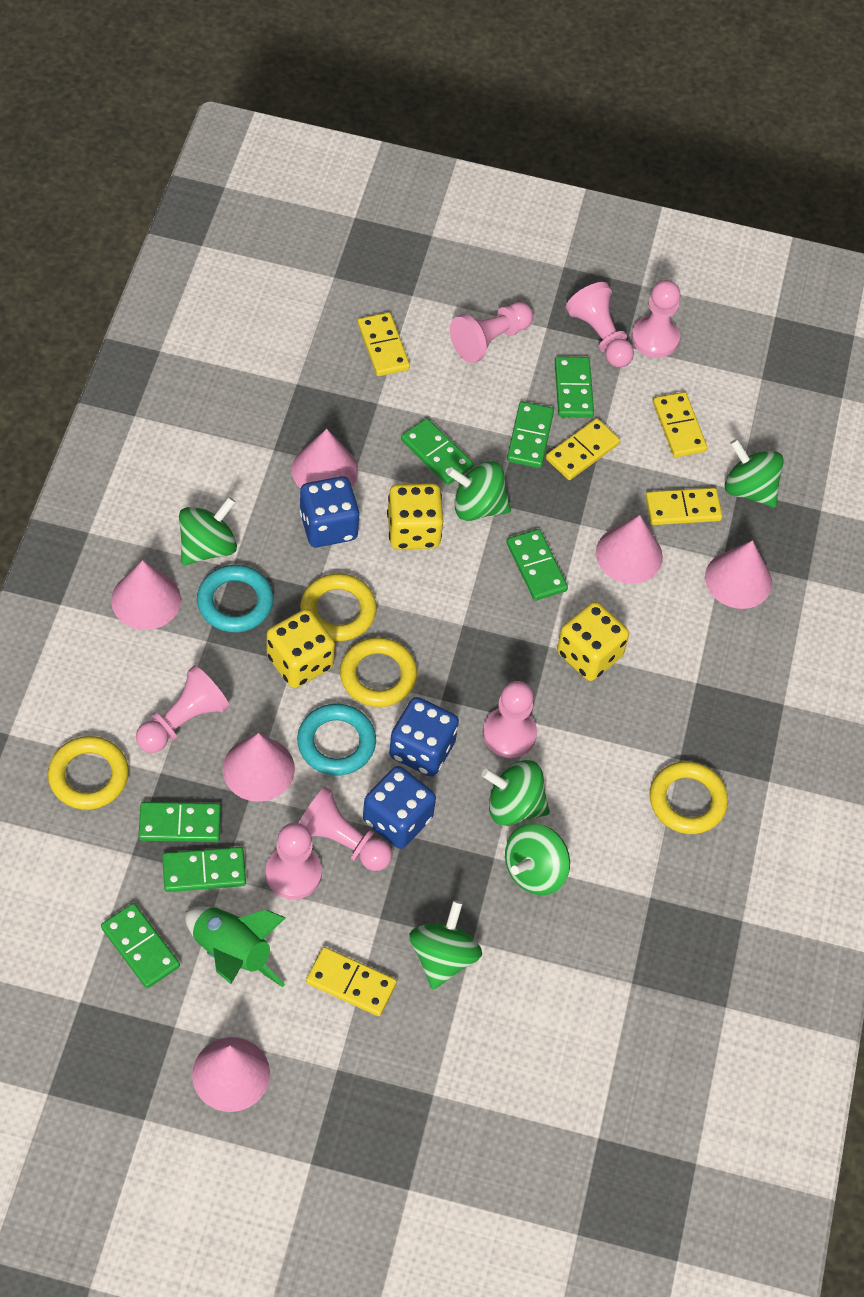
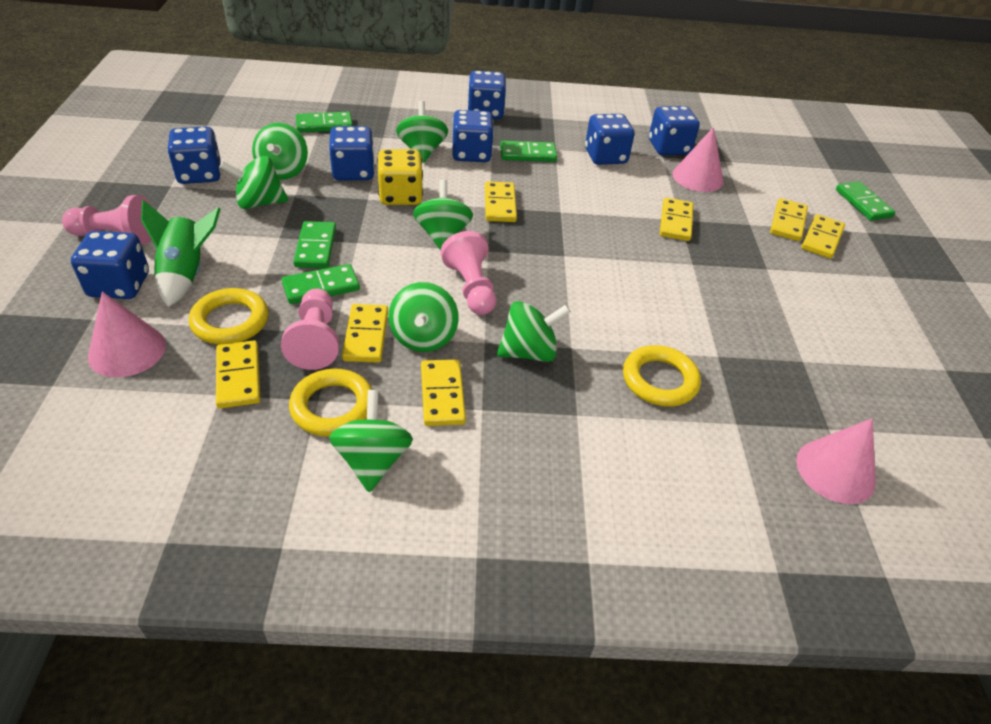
blue dice: 3 -> 7
green domino: 7 -> 5
green spinning top: 6 -> 7
pink cone: 6 -> 3
pink pawn: 7 -> 3
turquoise ring: 2 -> 0
yellow dice: 3 -> 1
yellow domino: 5 -> 7
yellow ring: 4 -> 3

